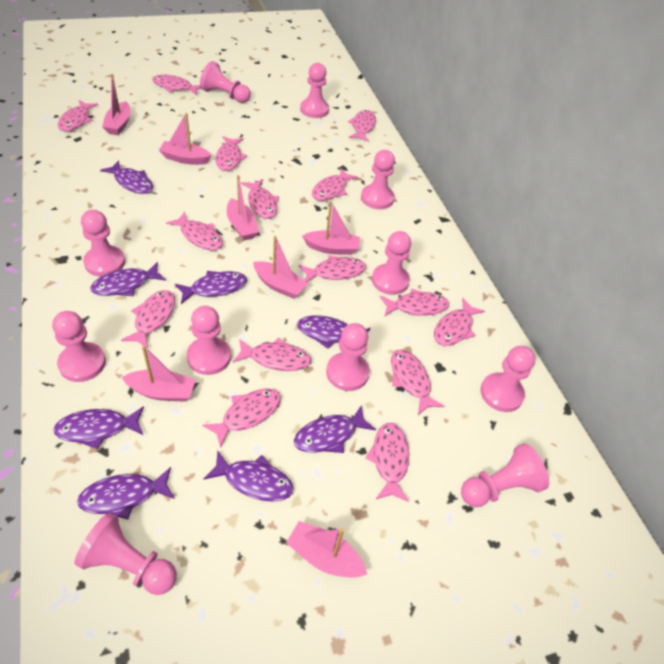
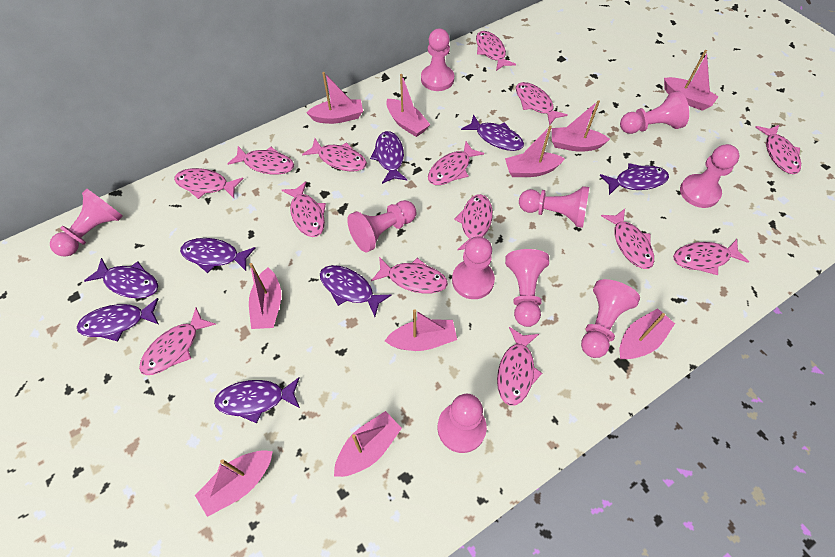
pink boat: 7 -> 10
pink fish: 15 -> 14
pink pawn: 11 -> 10

